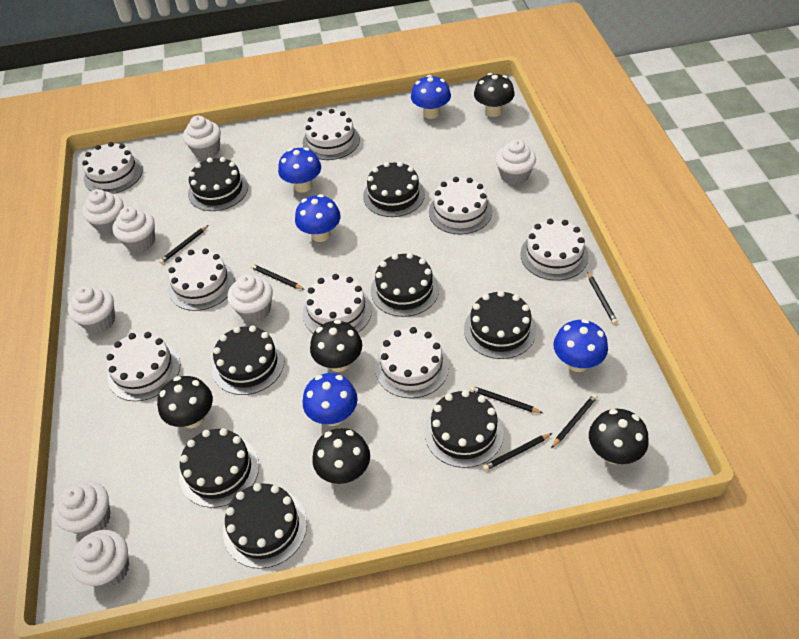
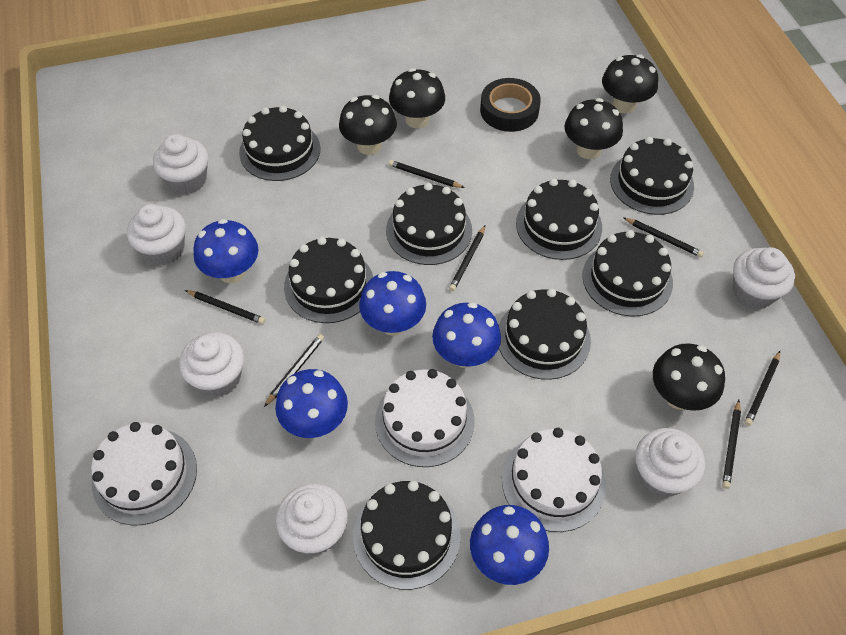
black pencil: 6 -> 7
black tape: 0 -> 1
white cake: 8 -> 3
white cupcake: 8 -> 6

